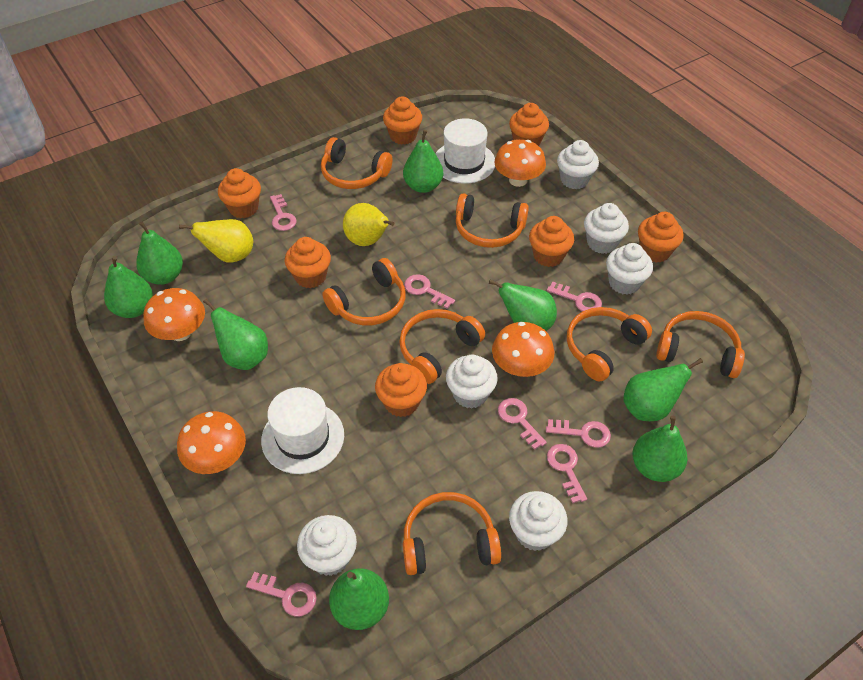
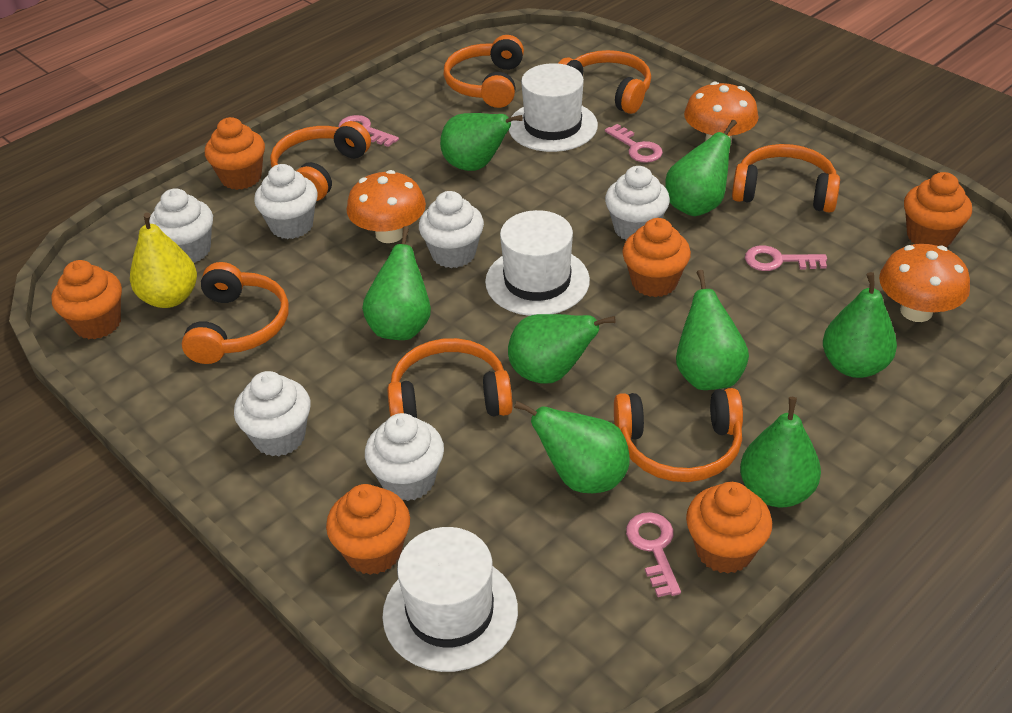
orange cupcake: 7 -> 6
orange mushroom: 4 -> 3
pink key: 7 -> 4
white hat: 2 -> 3
yellow pear: 2 -> 1

